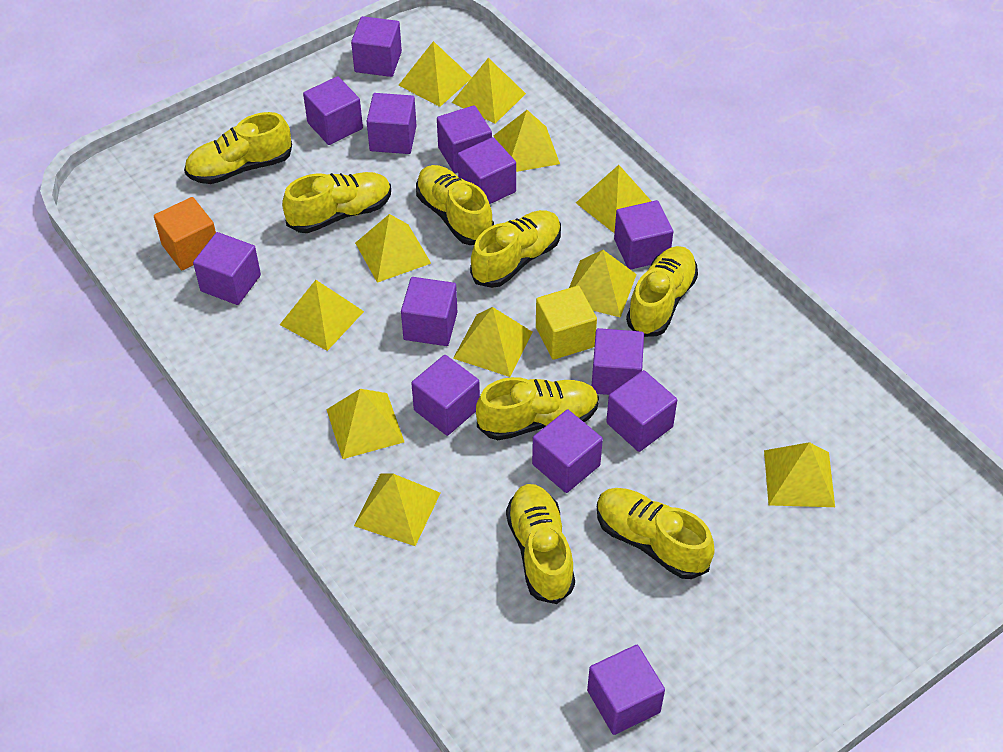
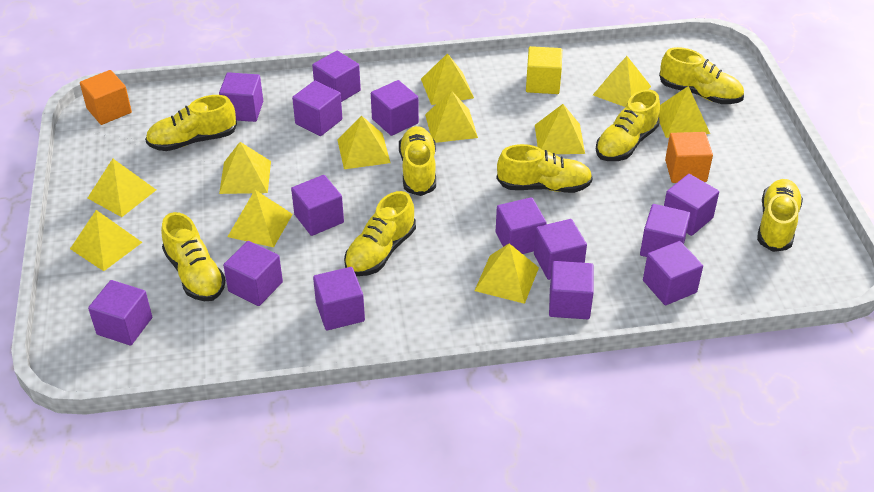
orange cube: 1 -> 2
purple cube: 13 -> 14

